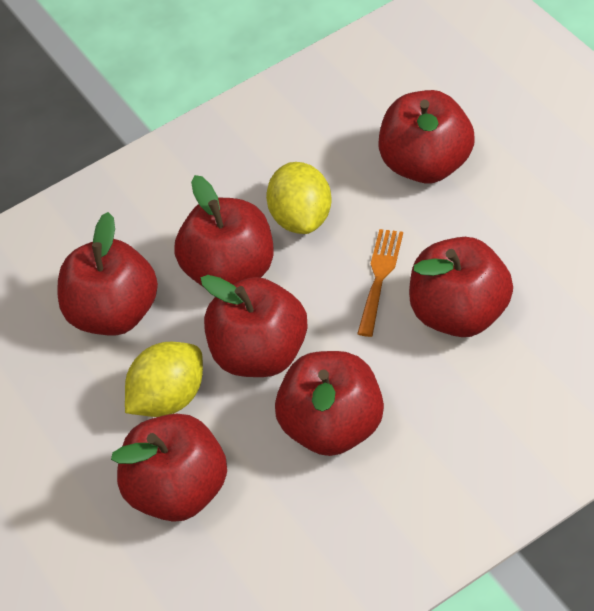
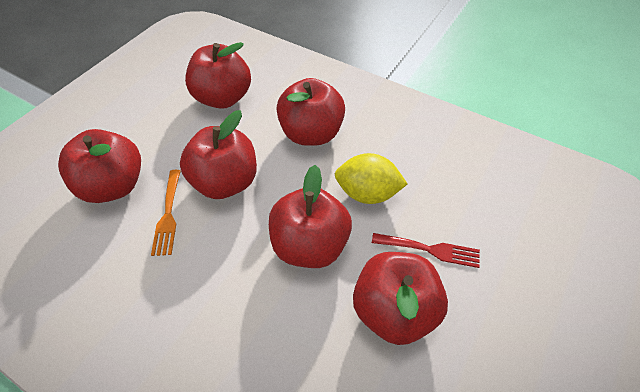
red apple: 7 -> 6
red fork: 0 -> 1
yellow lemon: 2 -> 1

